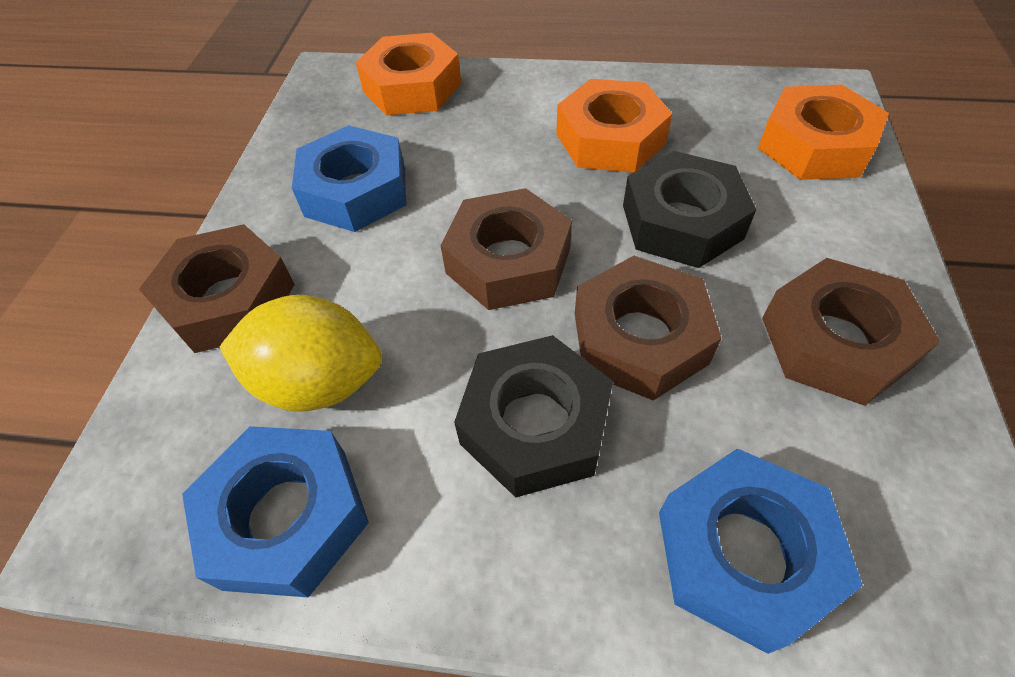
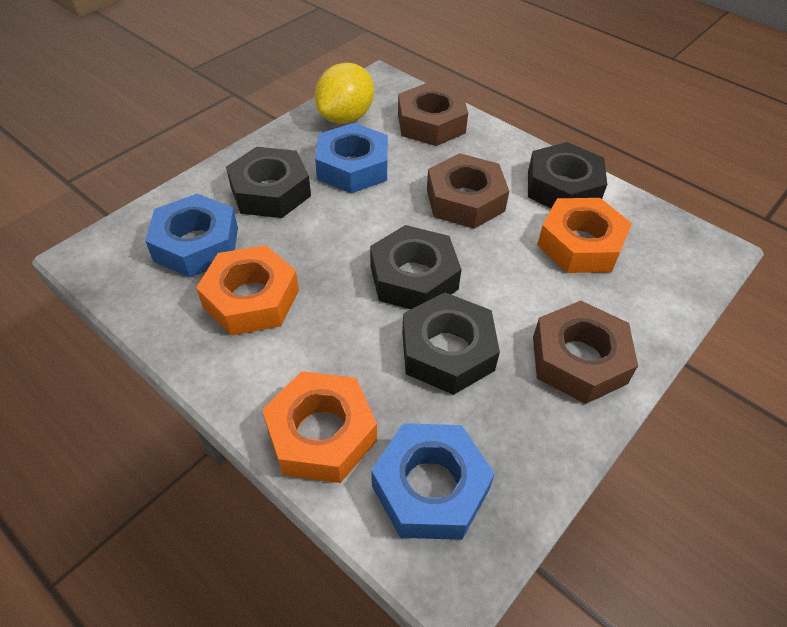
black nut: 2 -> 4
brown nut: 4 -> 3

